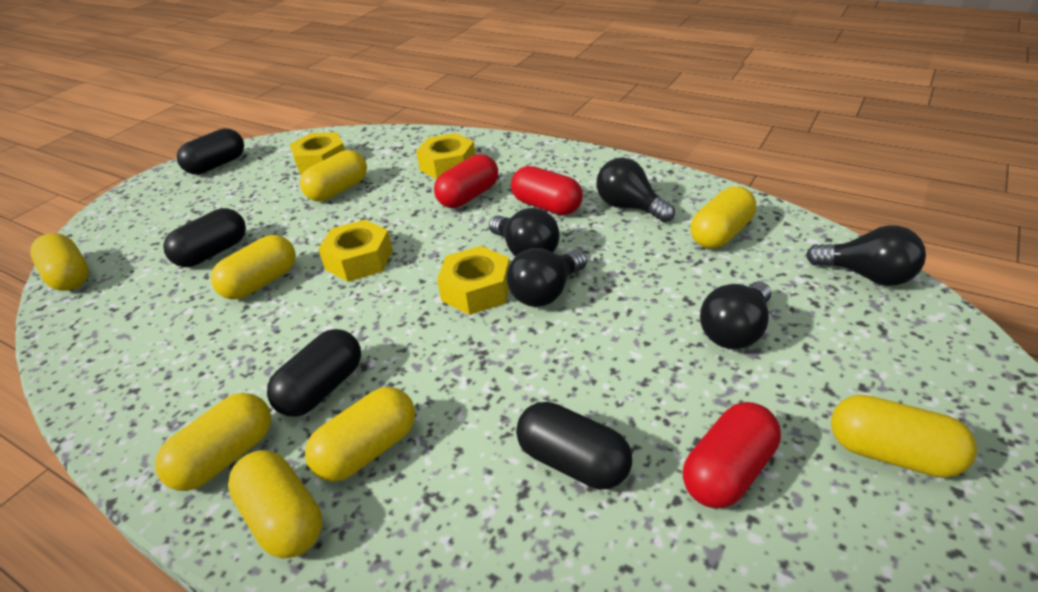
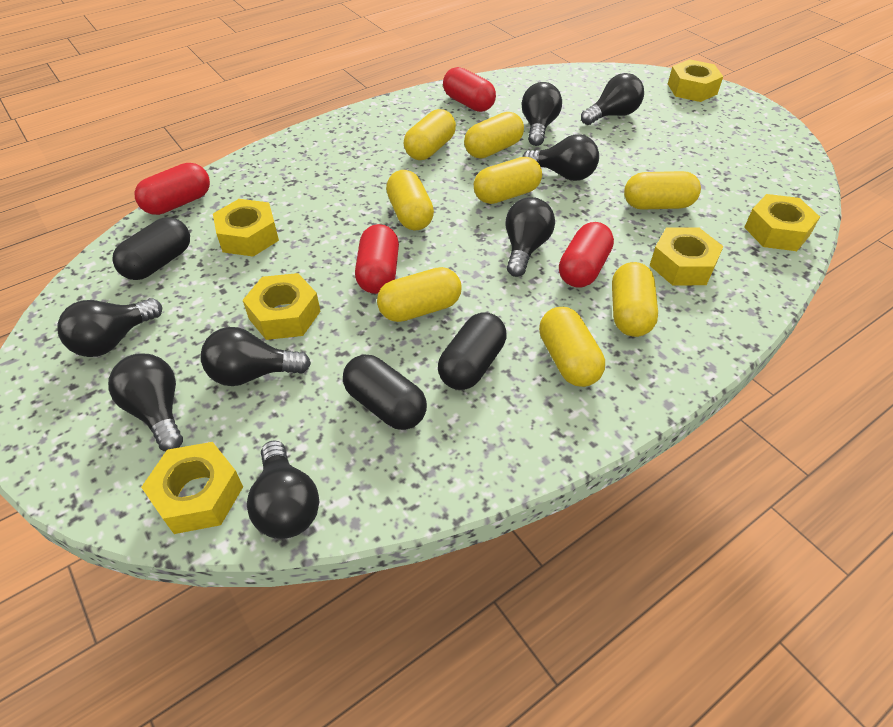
black capsule: 4 -> 3
black light bulb: 5 -> 8
red capsule: 3 -> 4
yellow nut: 4 -> 6

